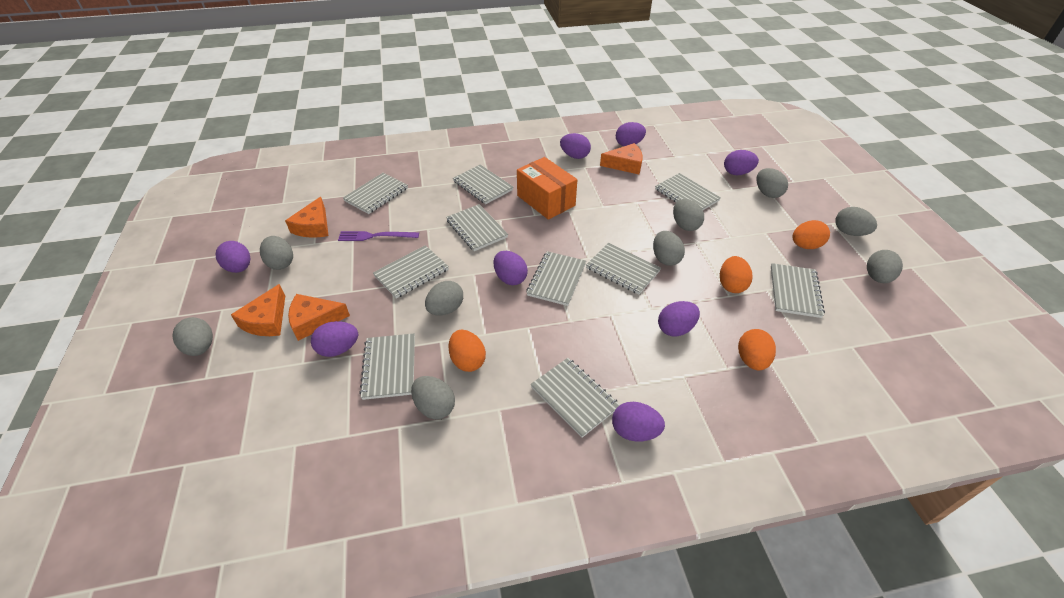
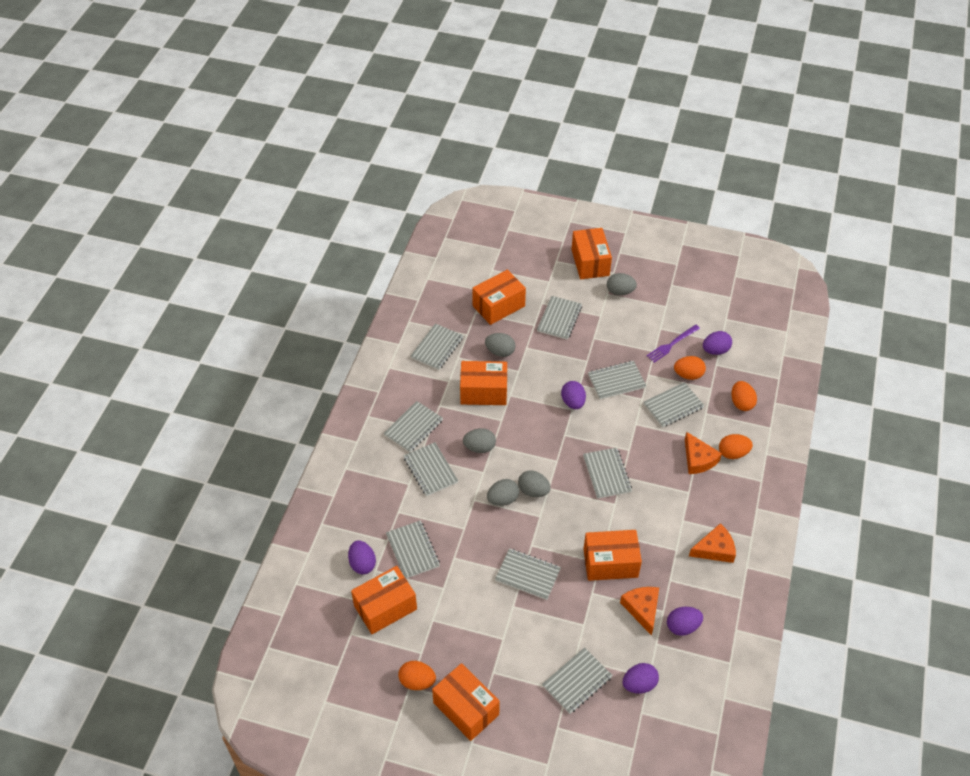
grey egg: 9 -> 5
orange box: 1 -> 6
orange cheese: 4 -> 3
purple egg: 8 -> 5

